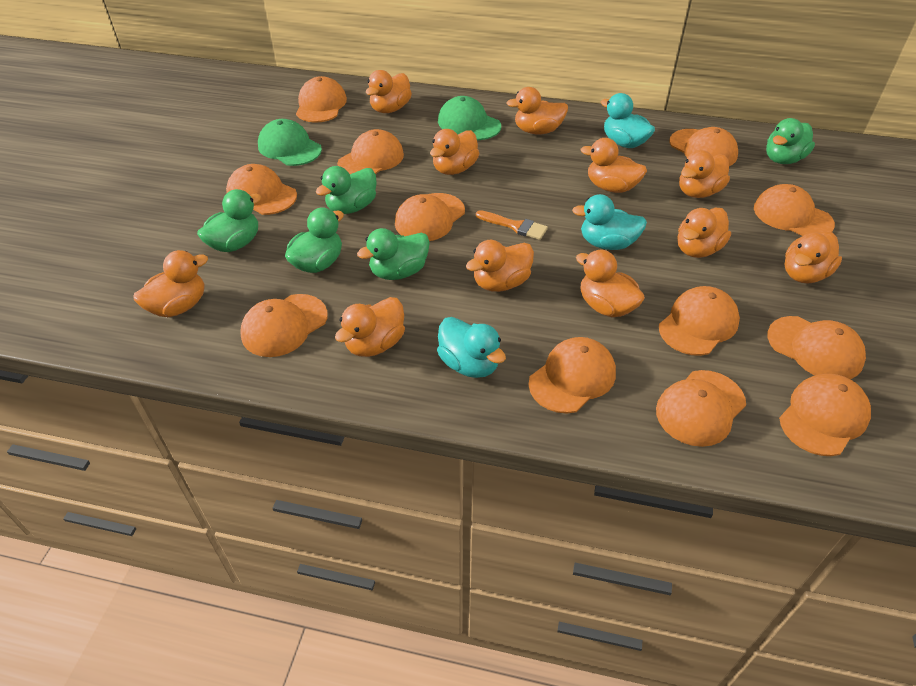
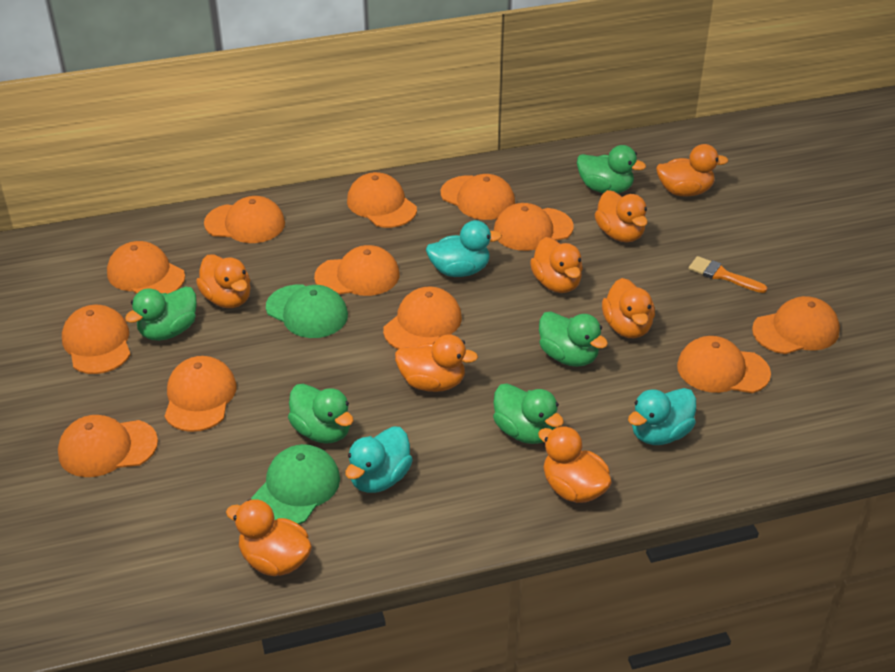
orange duck: 11 -> 8

